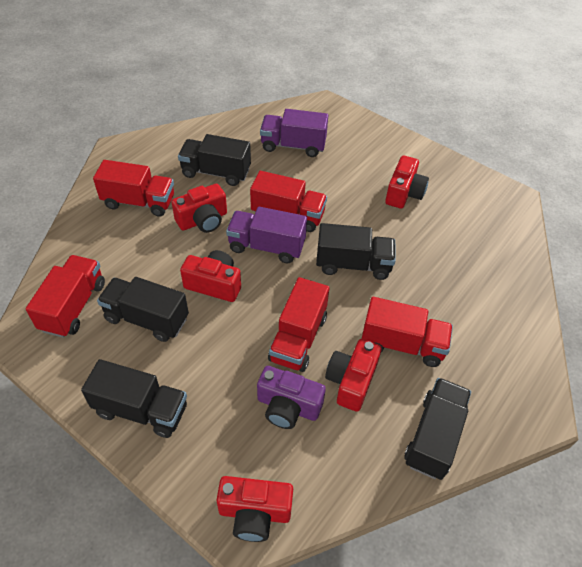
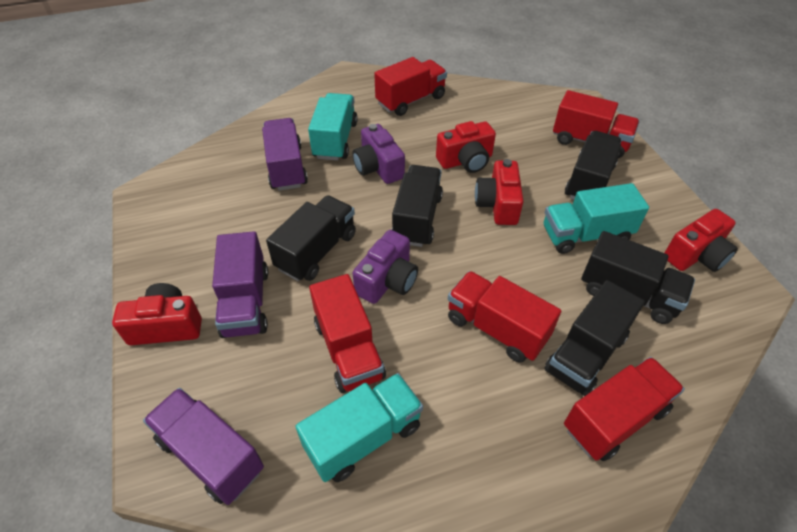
purple camera: 1 -> 2
purple truck: 2 -> 3
red camera: 5 -> 4
turquoise truck: 0 -> 3

